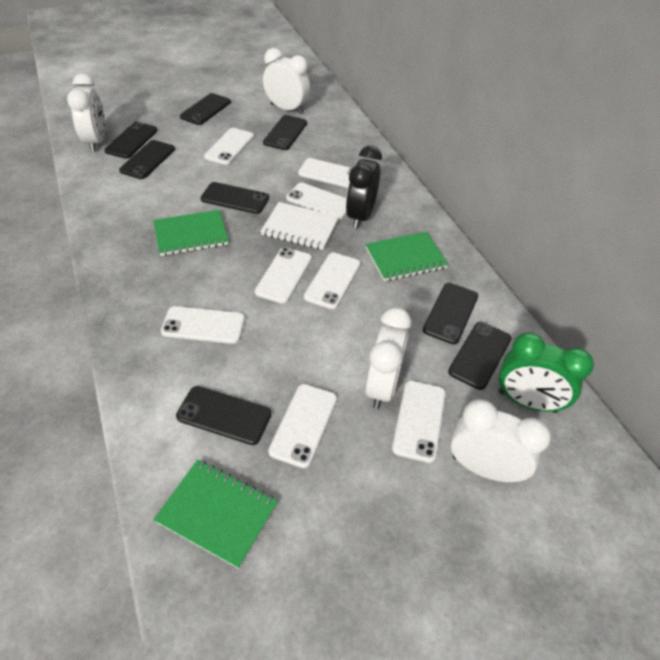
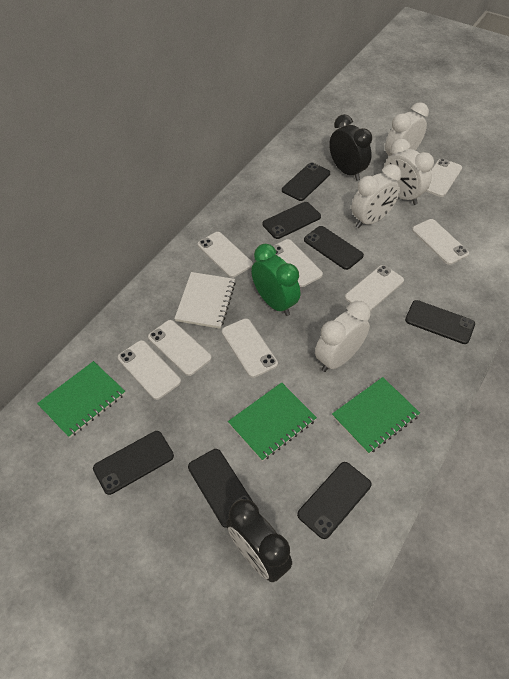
black clock: 1 -> 2
black phone: 8 -> 7

